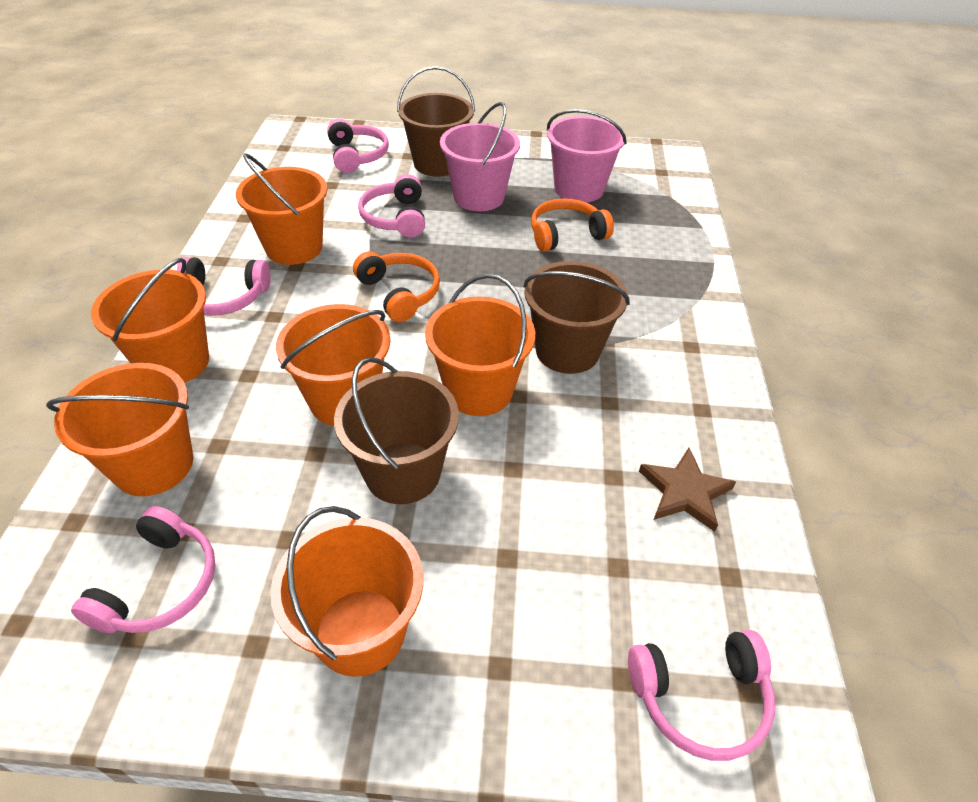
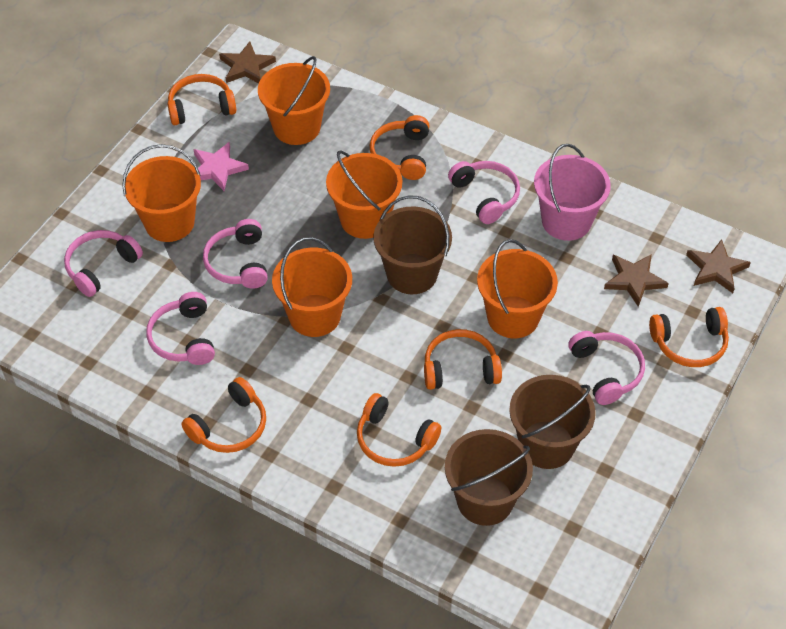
brown star: 1 -> 3
orange bucket: 6 -> 5
orange headphones: 2 -> 6
pink bucket: 2 -> 1
pink star: 0 -> 1

